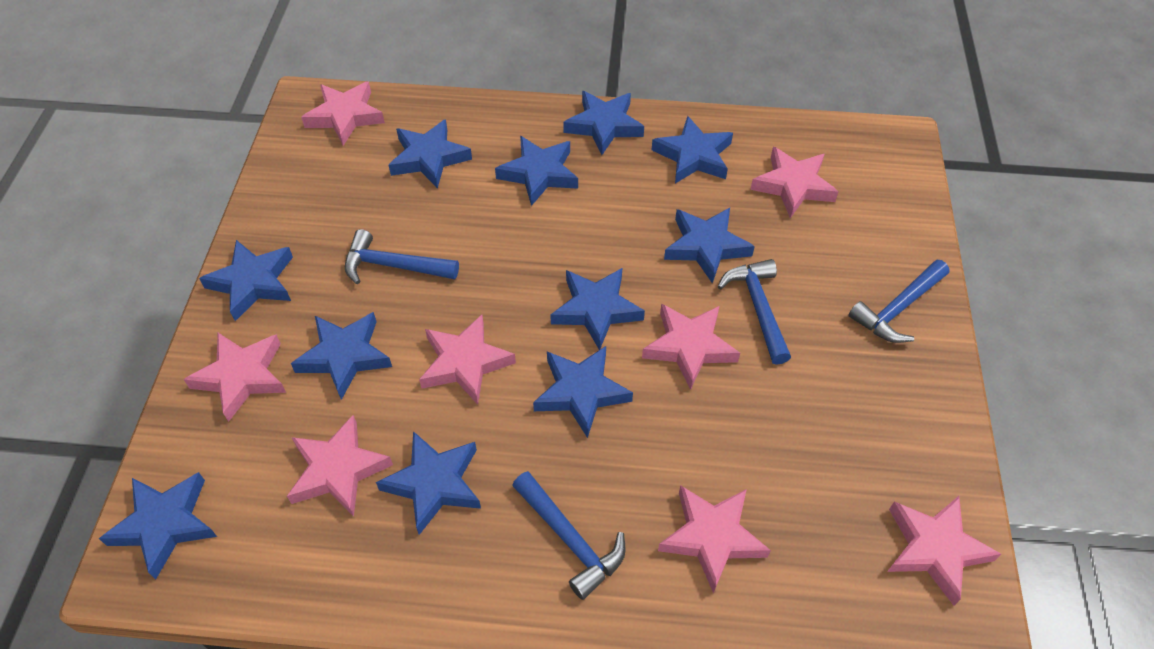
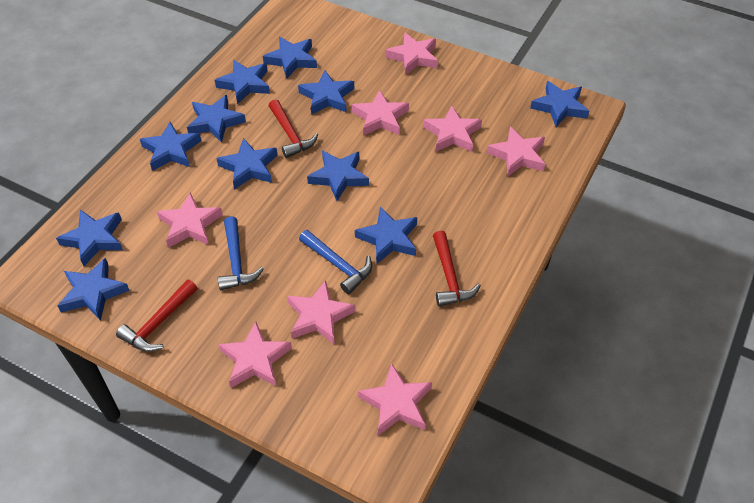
blue hammer: 4 -> 2
red hammer: 0 -> 3

